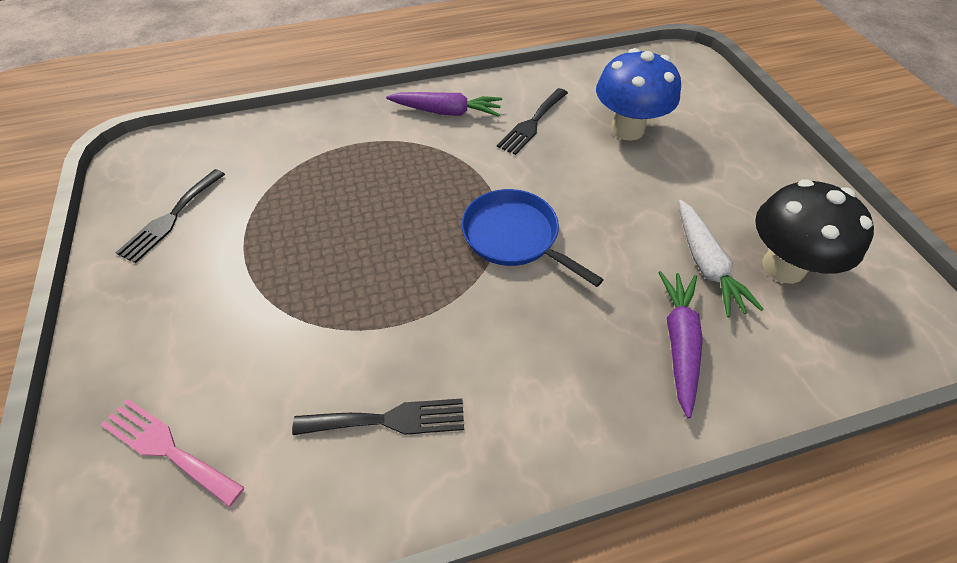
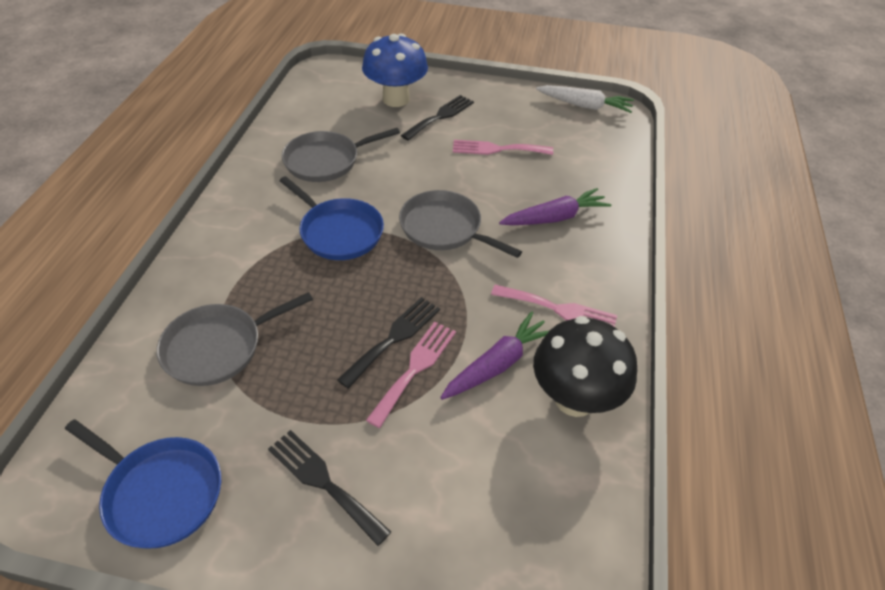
blue pan: 1 -> 2
grey pan: 0 -> 3
pink fork: 1 -> 3

